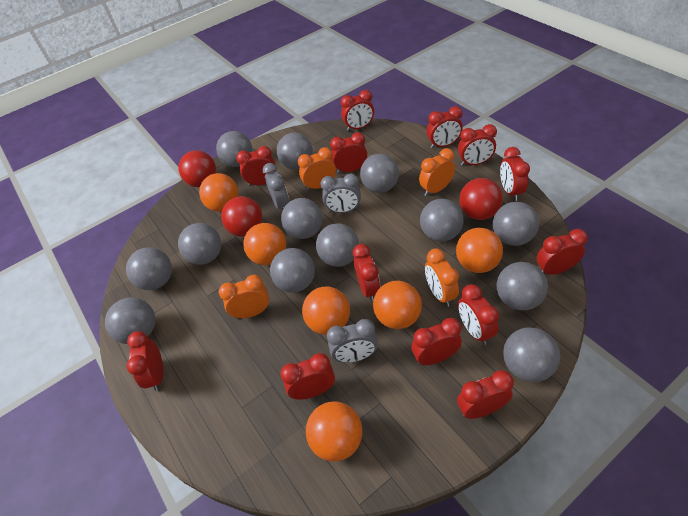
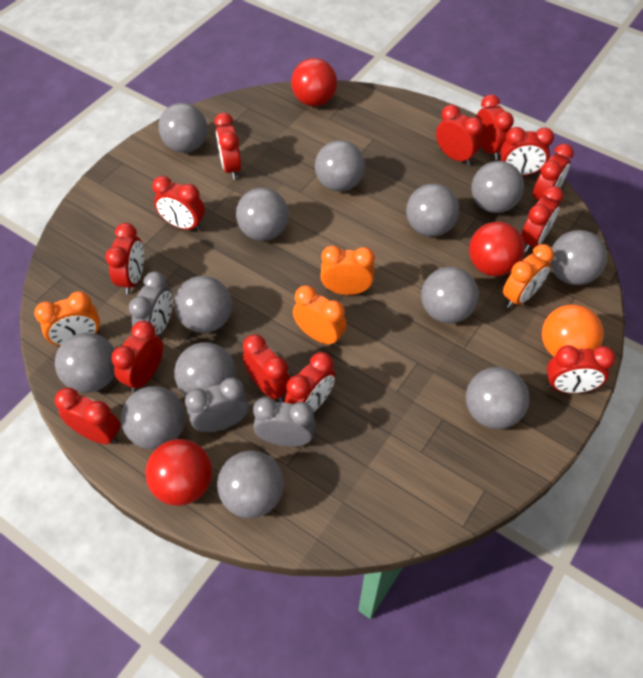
orange ball: 6 -> 1

